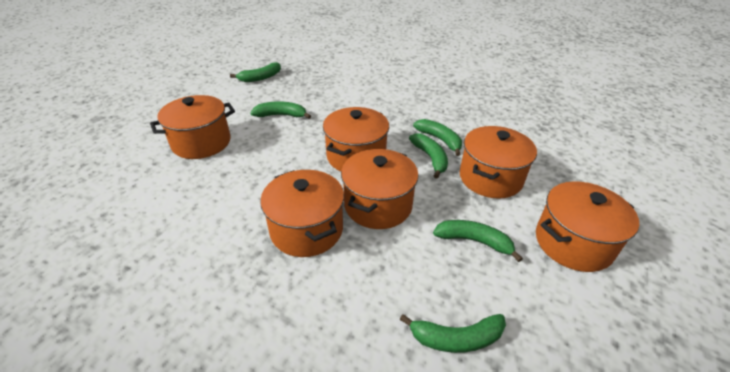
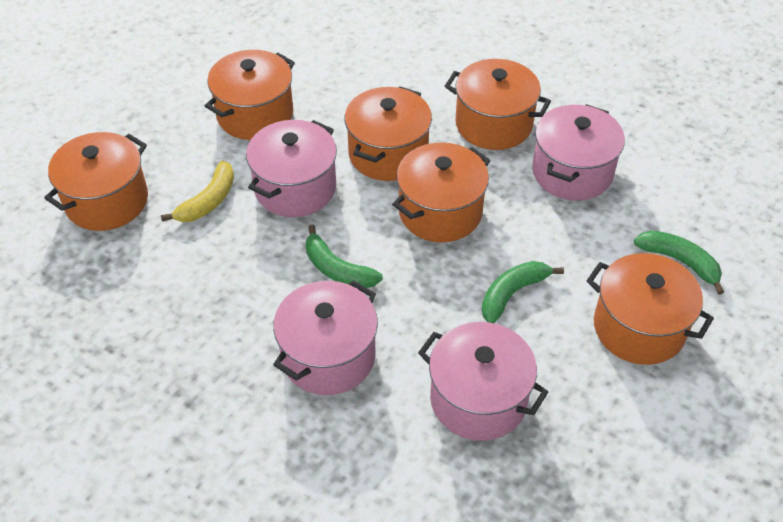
green banana: 6 -> 3
pink pot: 0 -> 4
yellow banana: 0 -> 1

